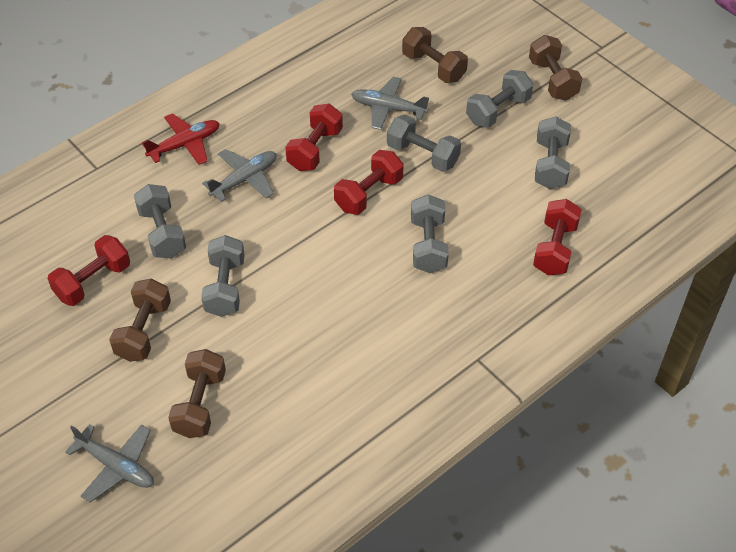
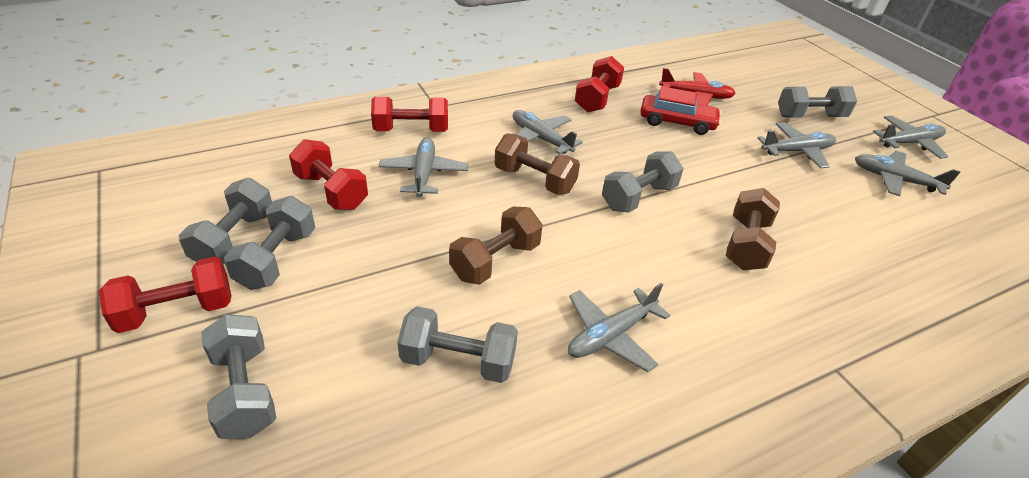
brown dumbbell: 4 -> 3
grey plane: 3 -> 6
red car: 0 -> 1

